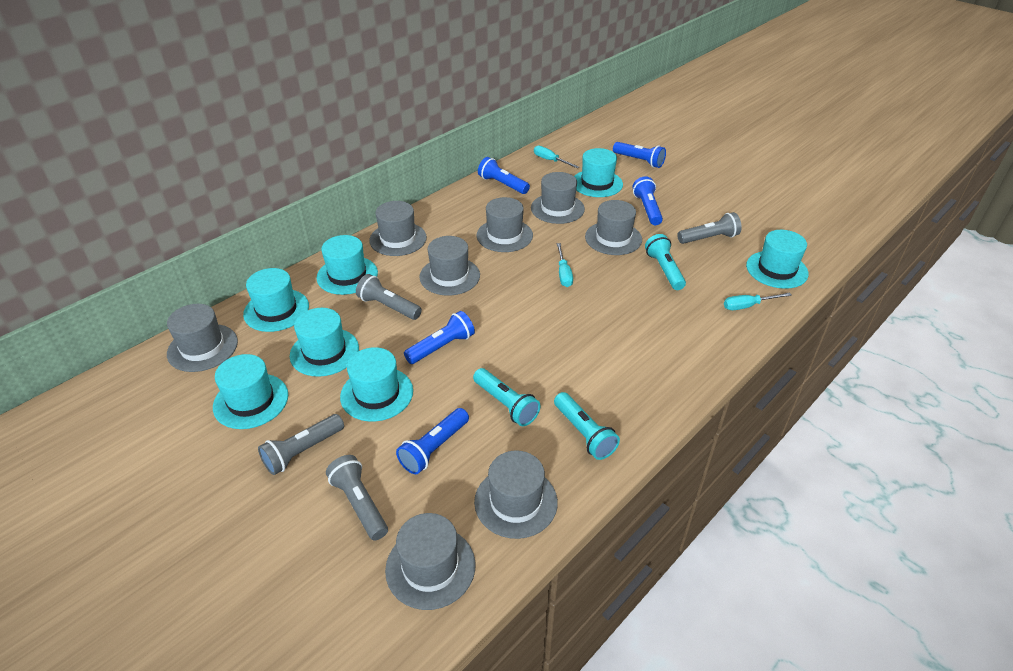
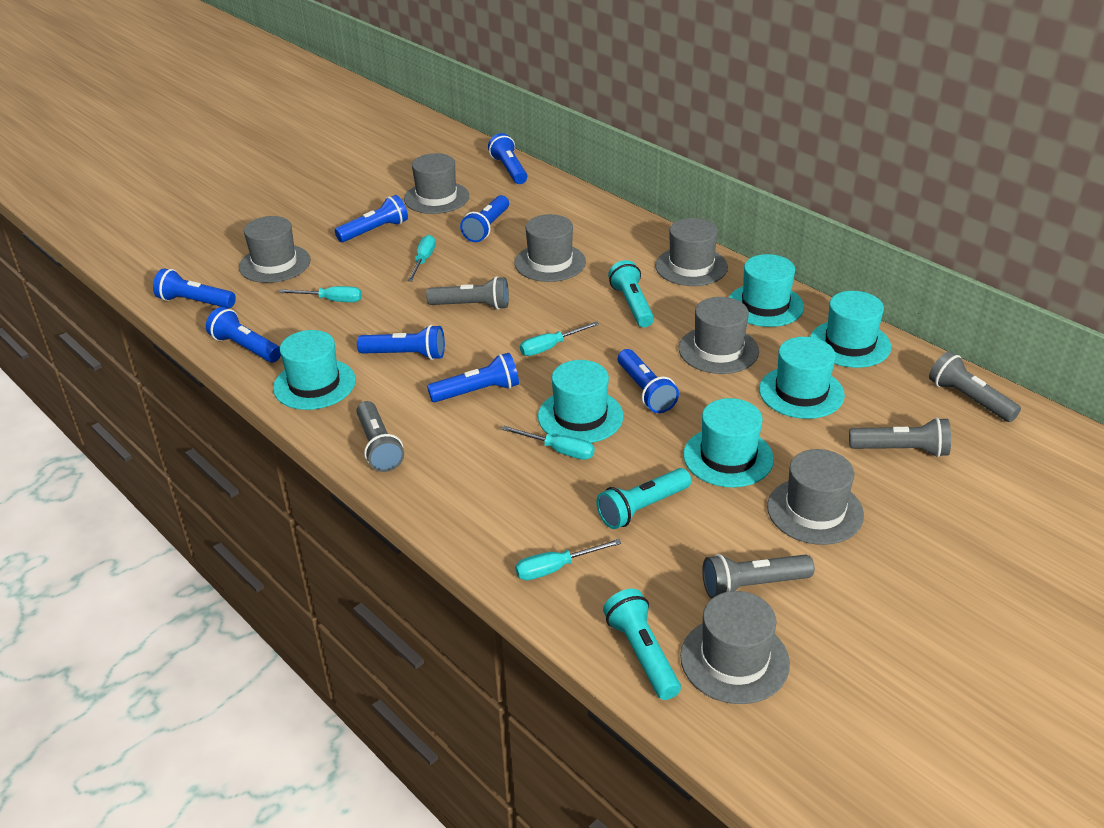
blue flashlight: 5 -> 8
grey flashlight: 4 -> 5
grey hat: 8 -> 7
turquoise hat: 7 -> 6
turquoise screwdriver: 3 -> 5

